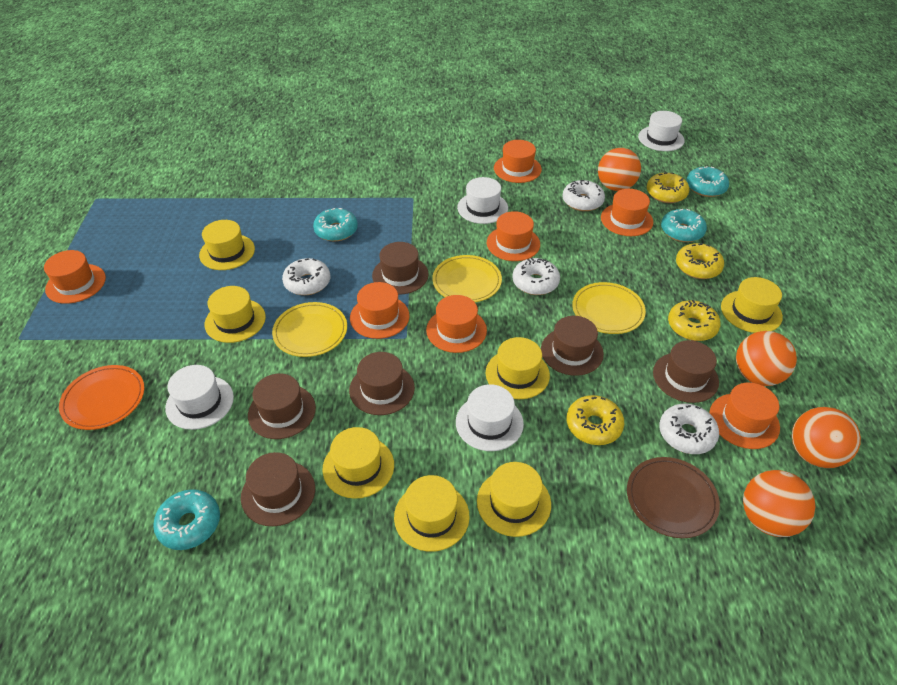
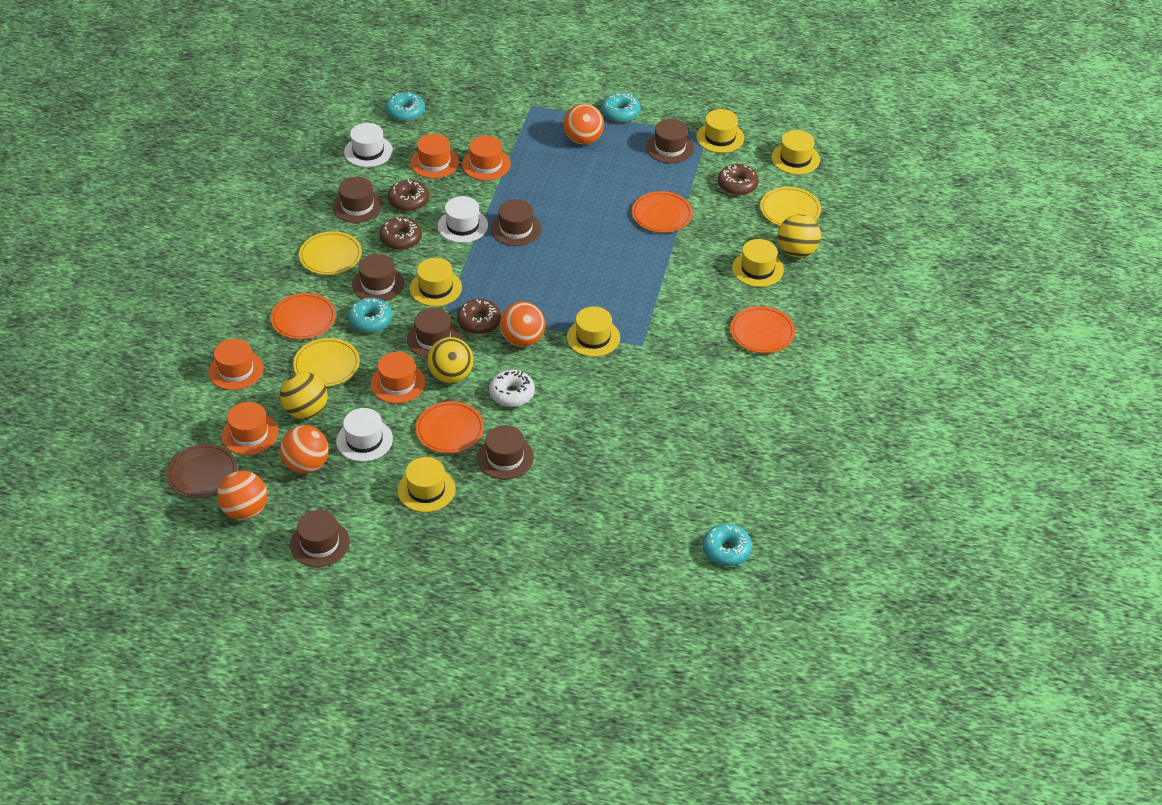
brown donut: 0 -> 4
brown hat: 6 -> 7
orange hat: 7 -> 5
orange plate: 1 -> 4
white donut: 4 -> 1
white hat: 4 -> 3
yellow ball: 0 -> 3
yellow donut: 4 -> 0
yellow hat: 7 -> 6

